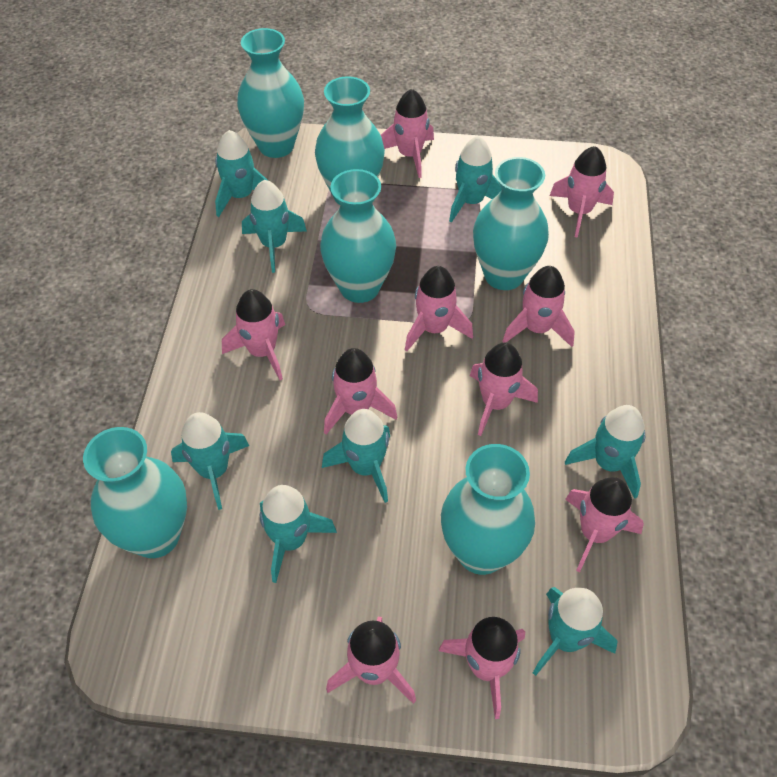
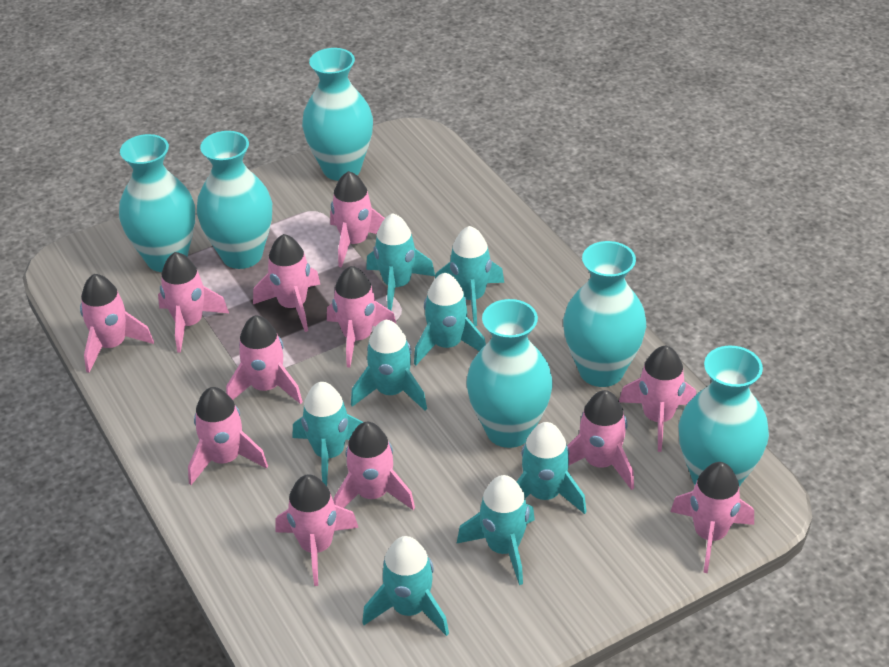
pink rocket: 10 -> 12

